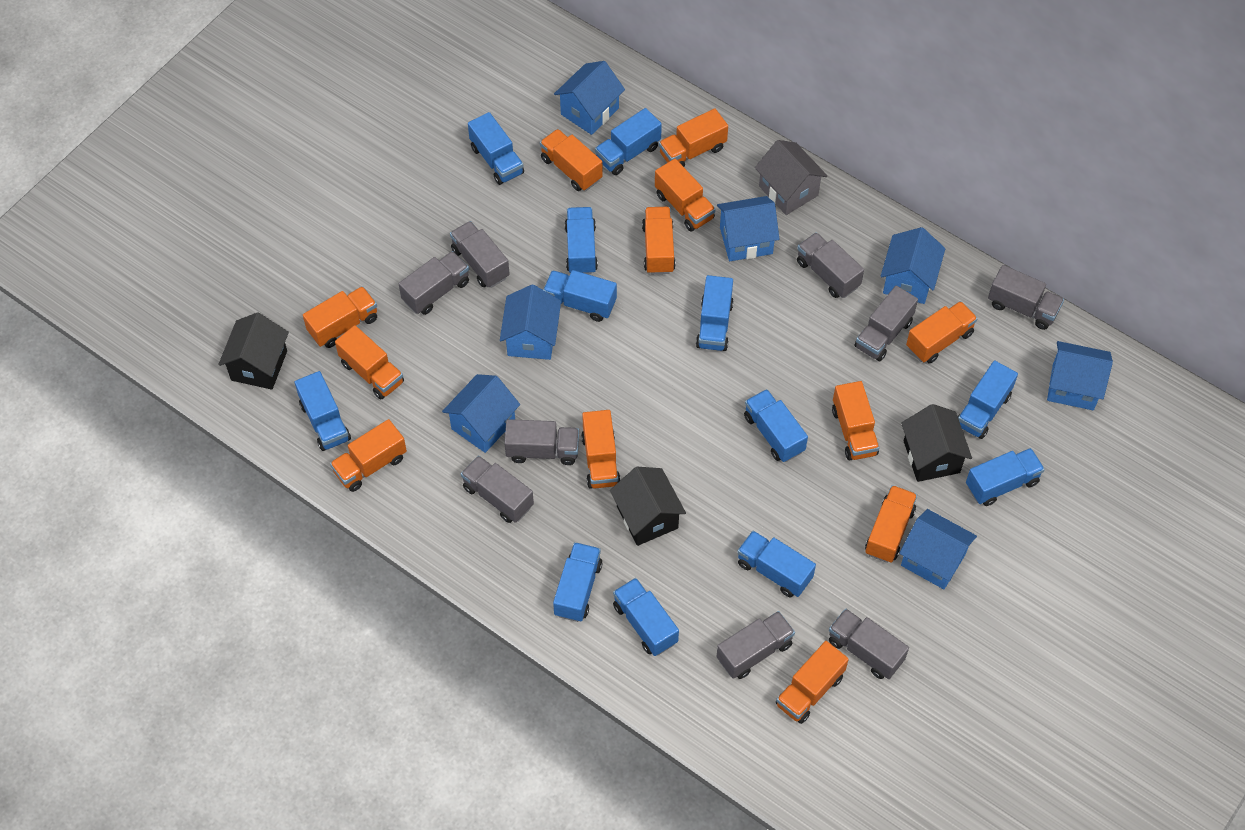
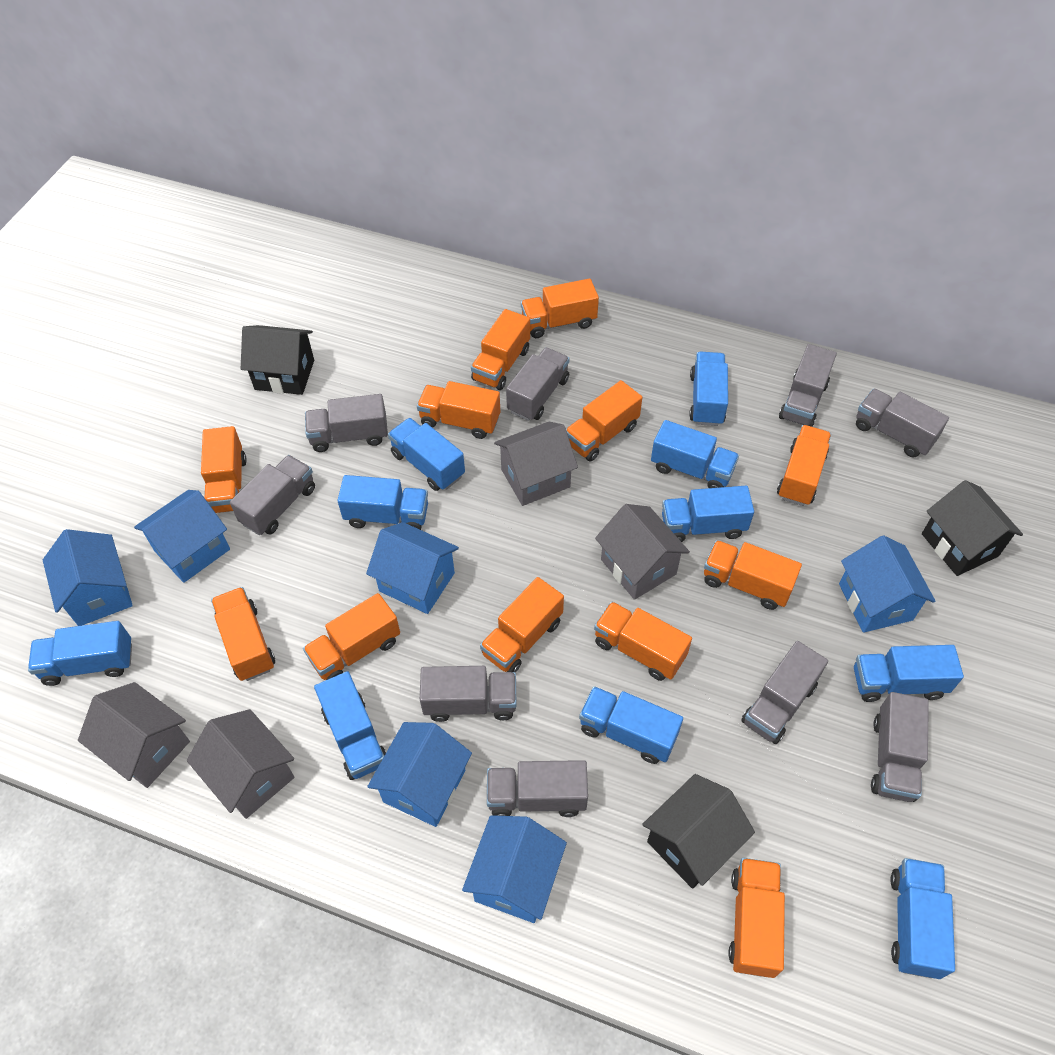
blue house: 7 -> 6
blue truck: 12 -> 10
grey house: 1 -> 4

